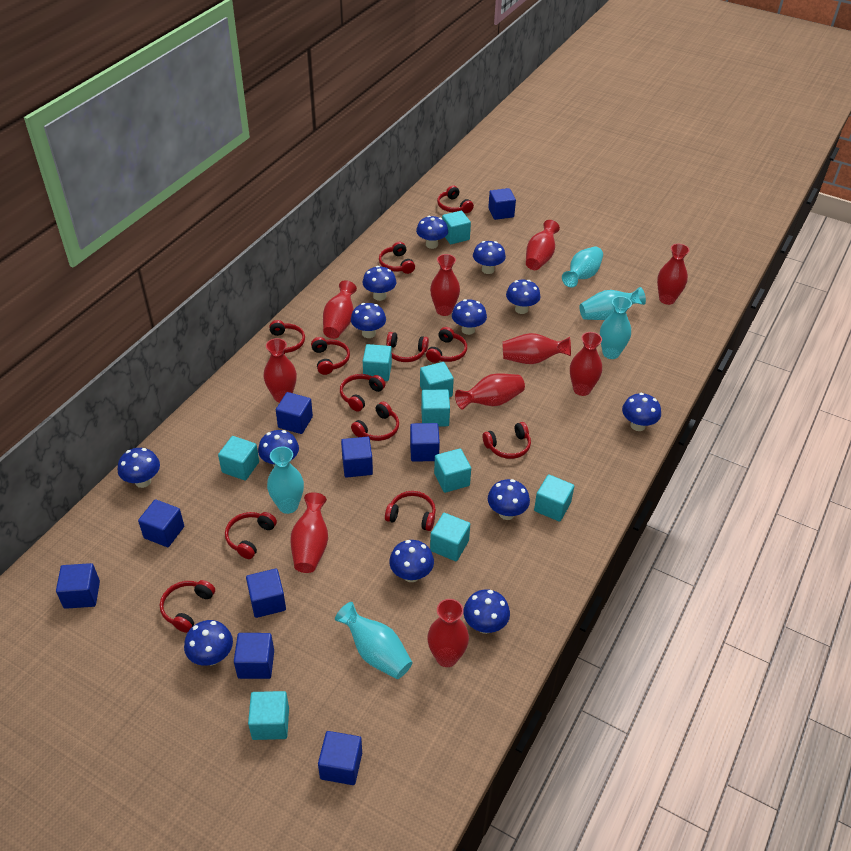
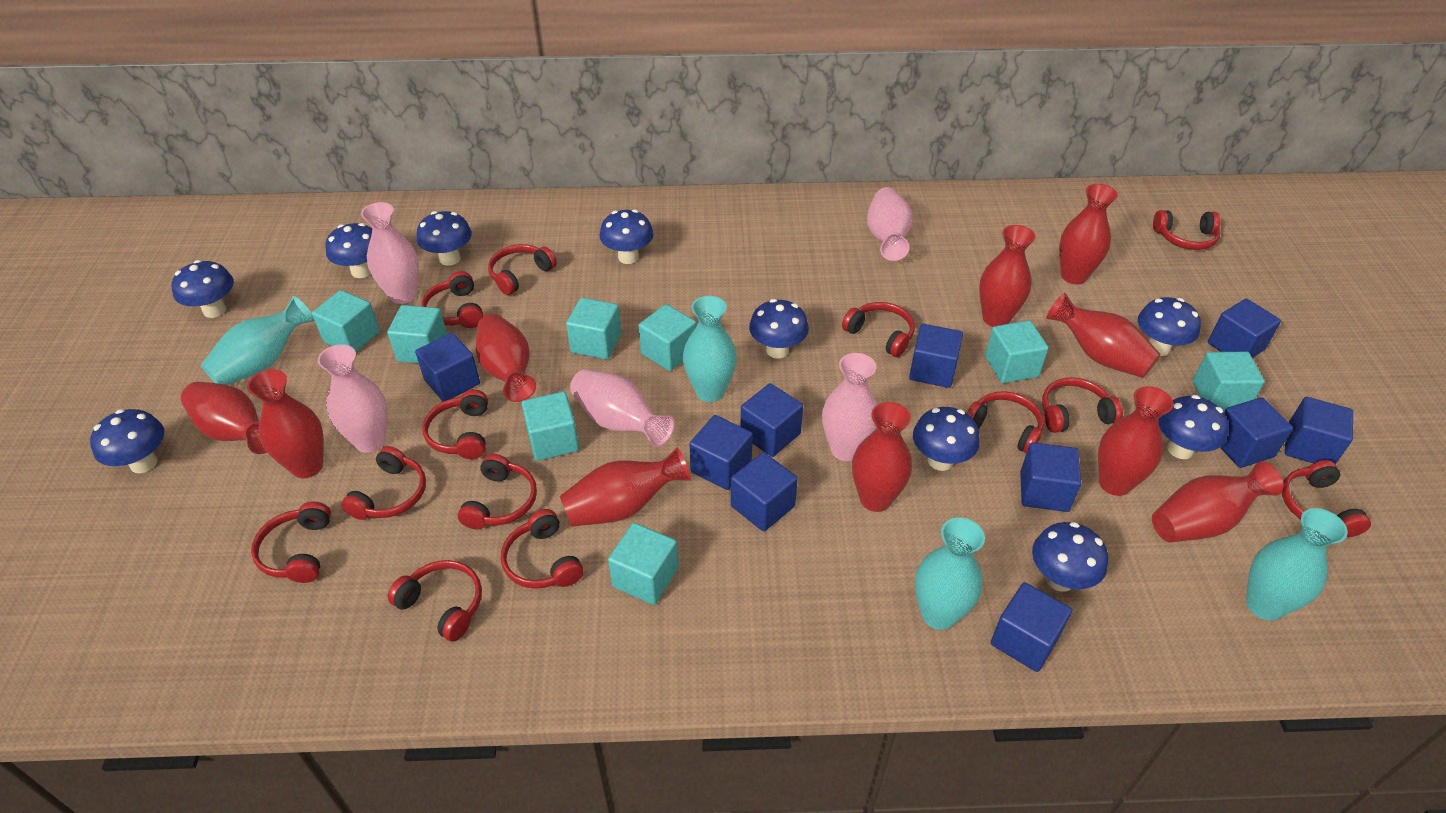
blue cube: 9 -> 10
blue mushroom: 13 -> 10
pink vase: 0 -> 5
red headphones: 12 -> 13
turquoise cube: 9 -> 8
turquoise vase: 5 -> 4

